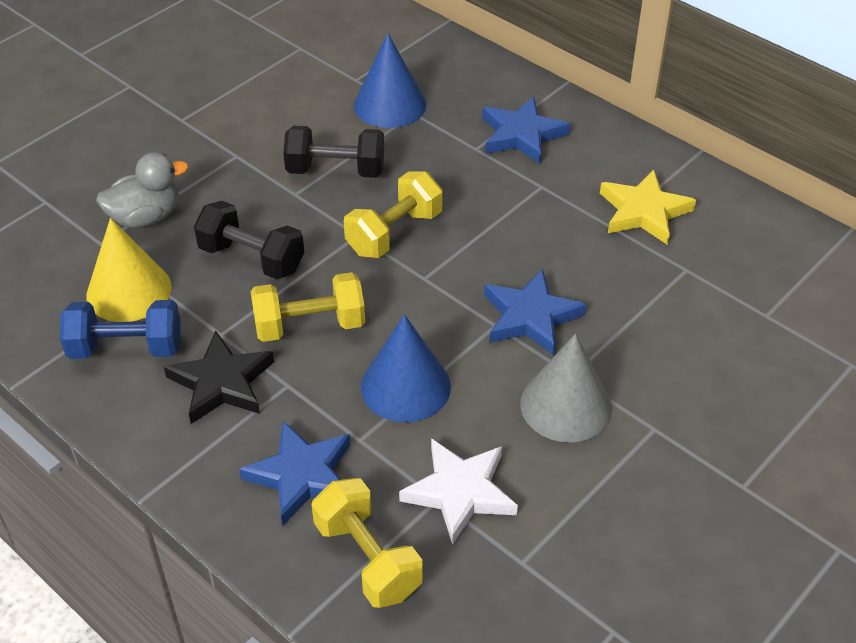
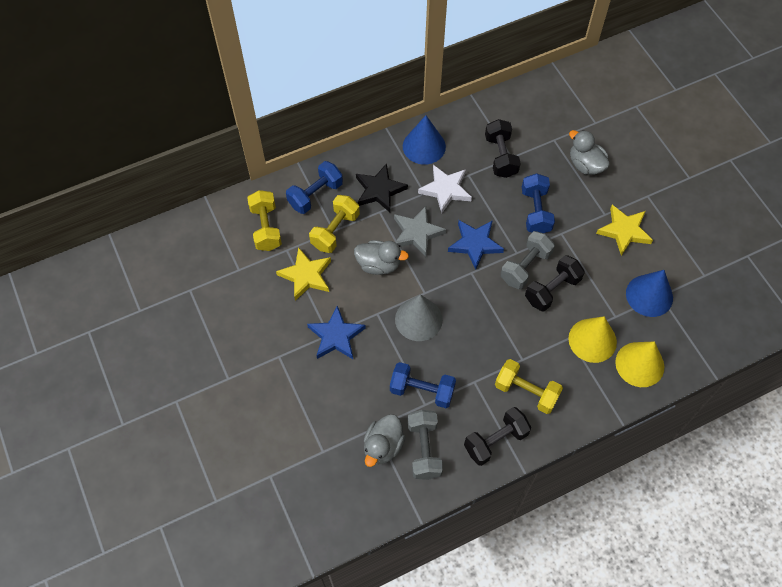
black dumbbell: 2 -> 3
blue dumbbell: 1 -> 3
blue star: 3 -> 2
grey duck: 1 -> 3
grey dumbbell: 0 -> 2
grey star: 0 -> 1
yellow cone: 1 -> 2
yellow star: 1 -> 2

